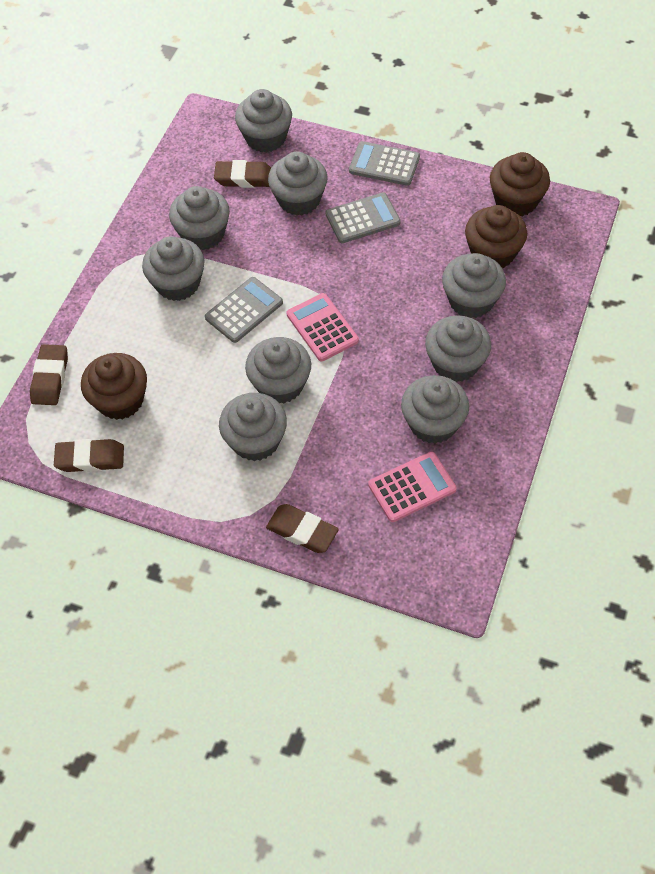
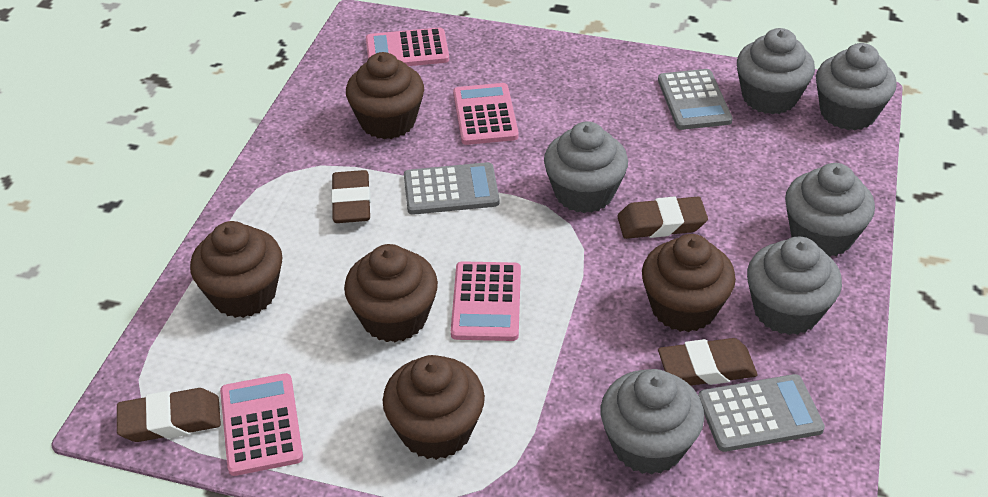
brown cupcake: 3 -> 5
grey cupcake: 9 -> 6
pink calculator: 2 -> 4

